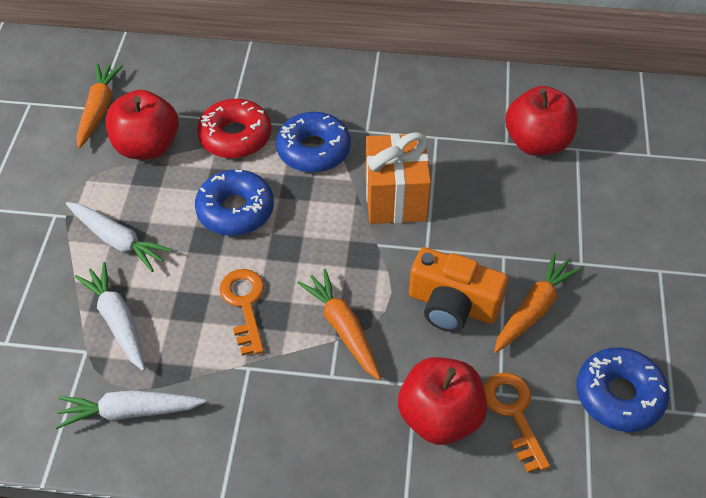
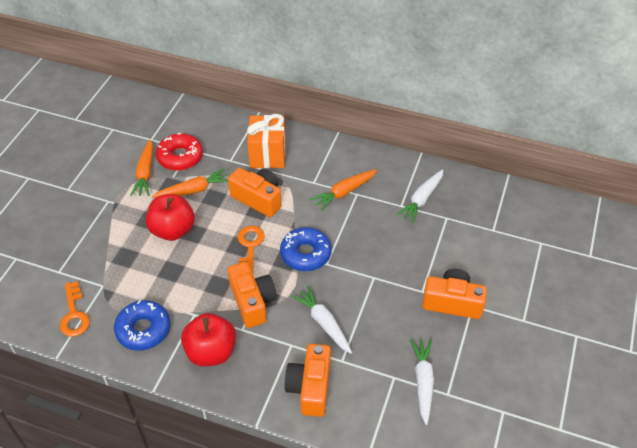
blue donut: 3 -> 2
orange camera: 1 -> 4
red apple: 3 -> 2

